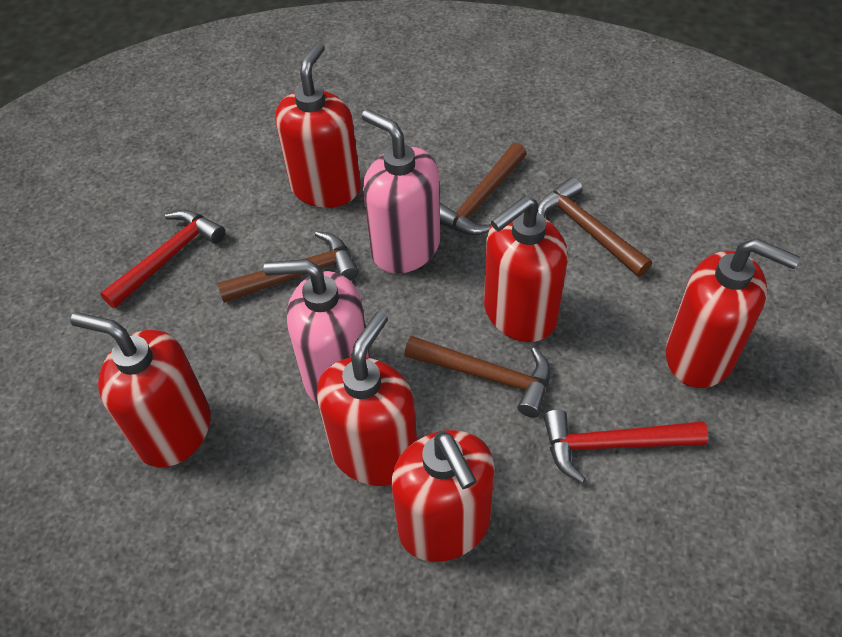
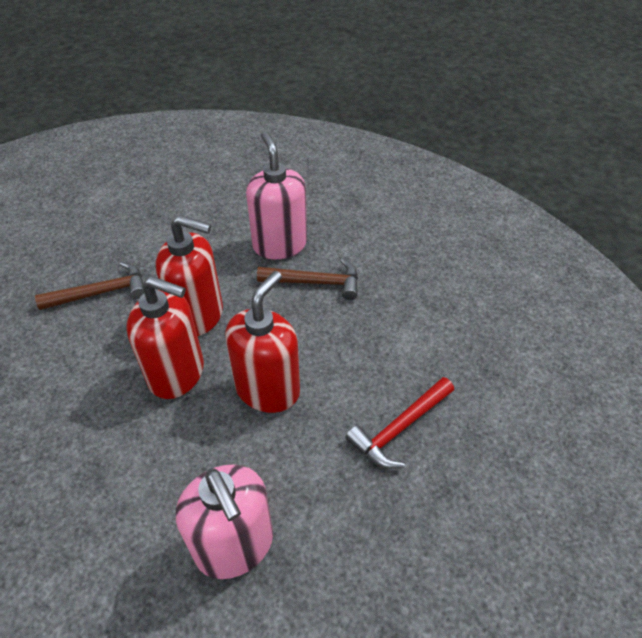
brown hammer: 4 -> 2
red hammer: 2 -> 1
red soap dispenser: 6 -> 3

